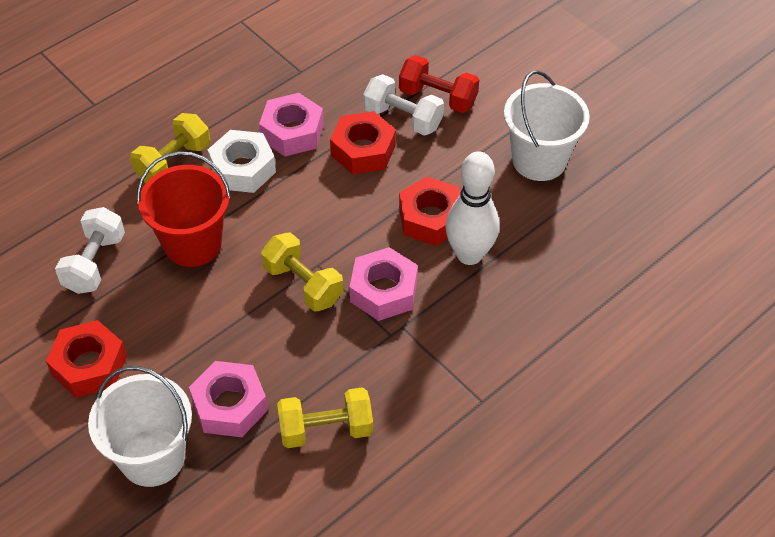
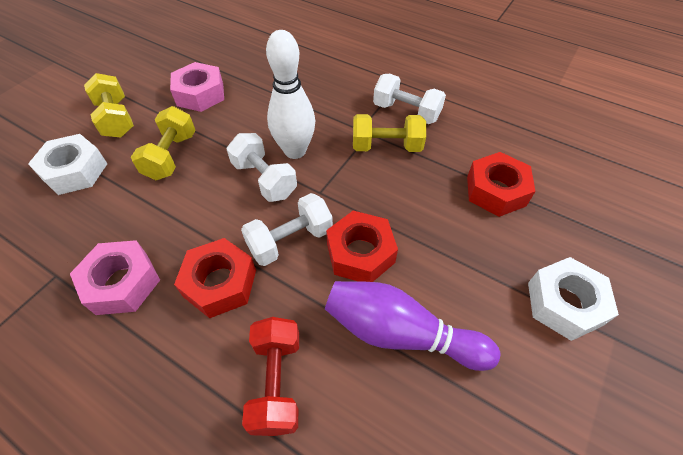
pink nut: 3 -> 2
purple bowling pin: 0 -> 1
red bucket: 1 -> 0
white bucket: 2 -> 0
white dumbbell: 2 -> 3
white nut: 1 -> 2

